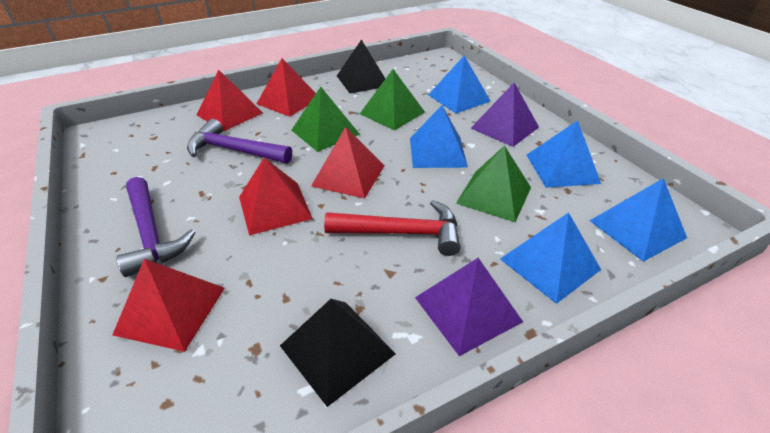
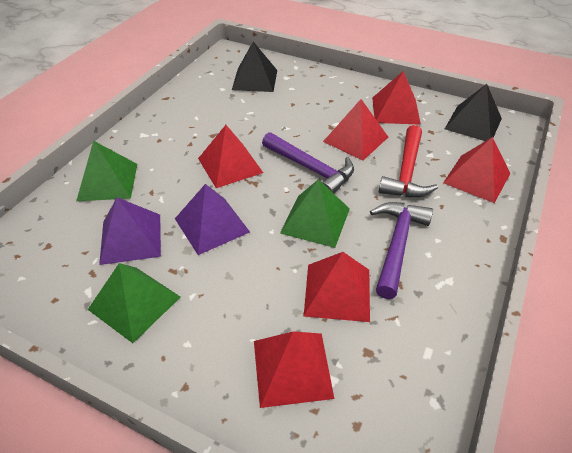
blue pyramid: 5 -> 0
red pyramid: 5 -> 6

